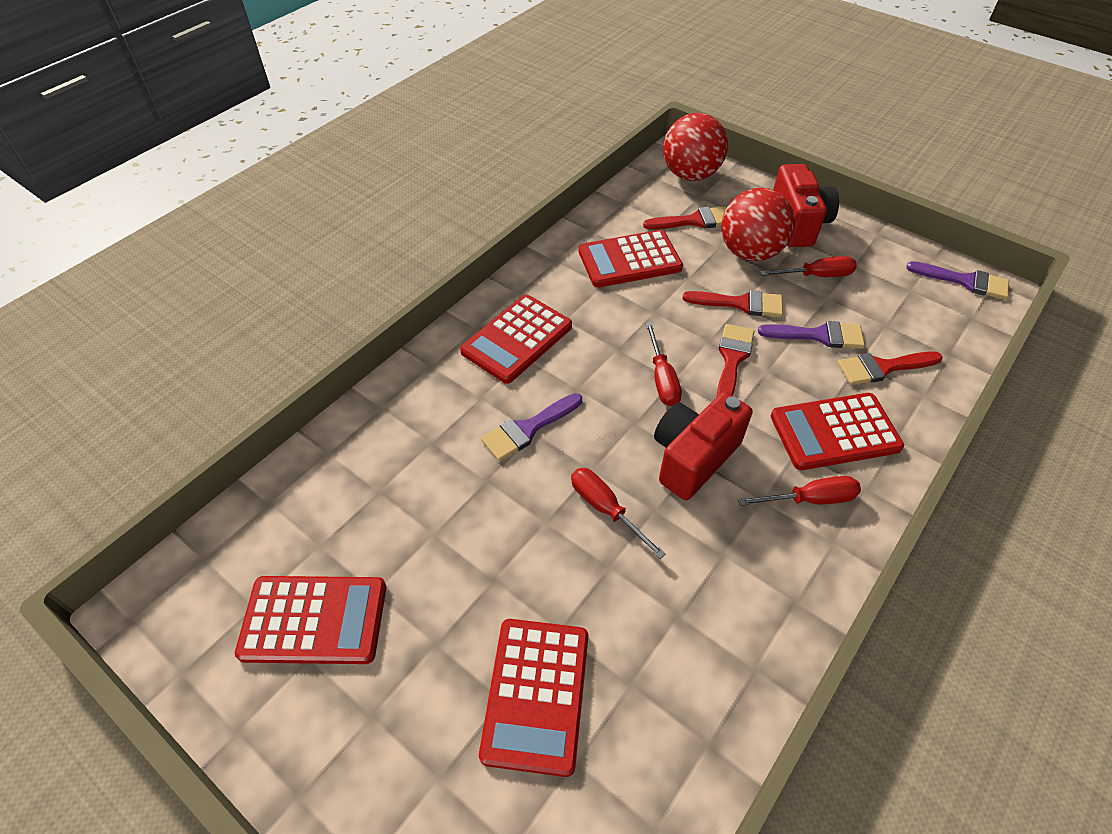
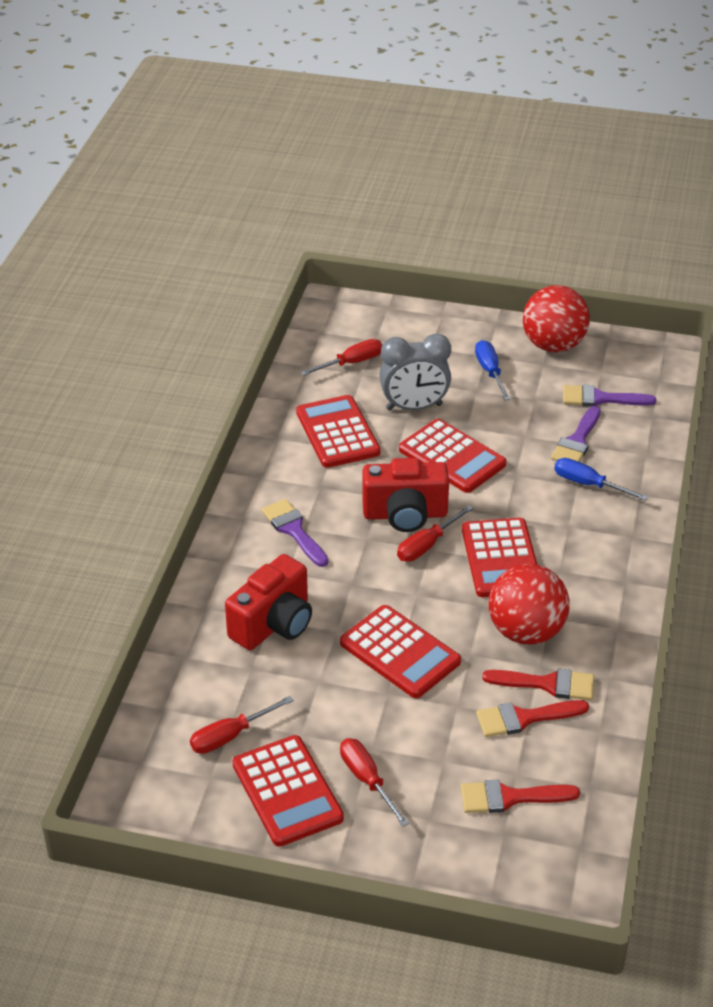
blue screwdriver: 0 -> 2
grey clock: 0 -> 1
red brush: 4 -> 3

